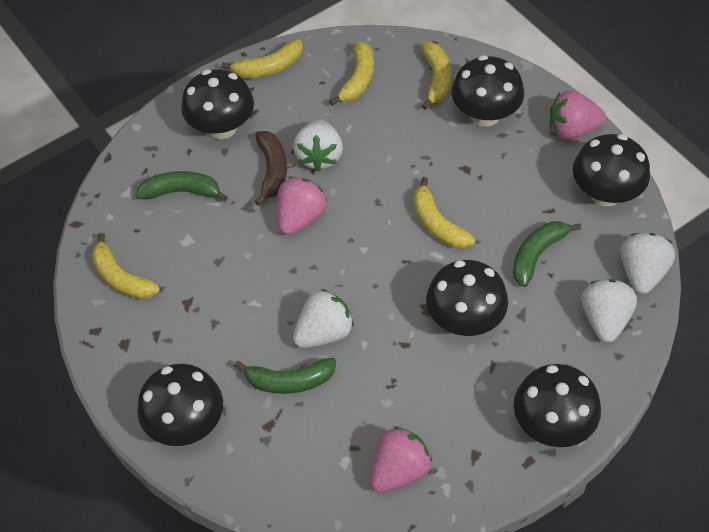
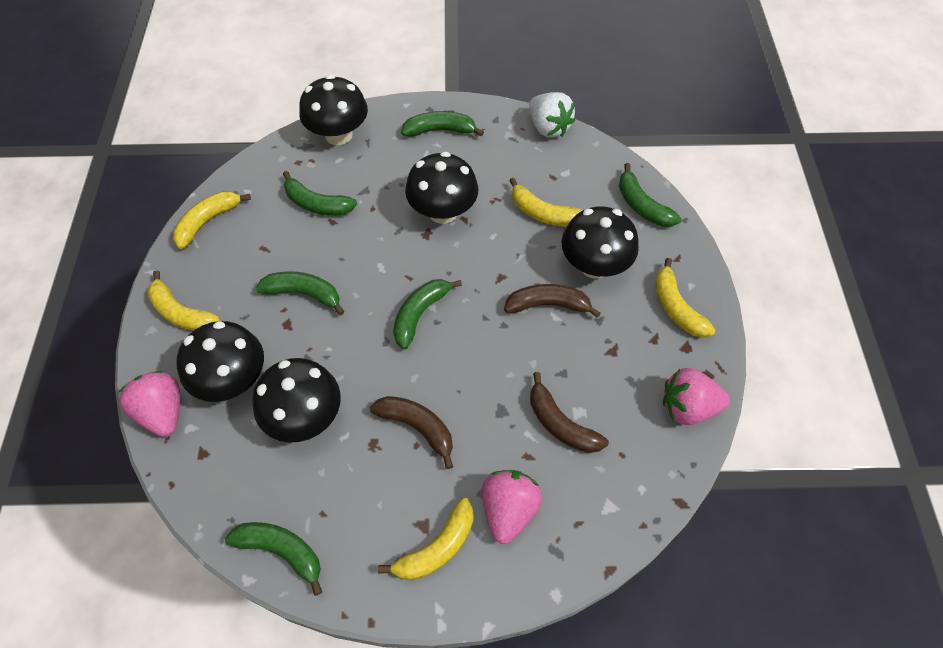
black mushroom: 6 -> 5
brown banana: 1 -> 3
green banana: 3 -> 6
white strawberry: 4 -> 1

